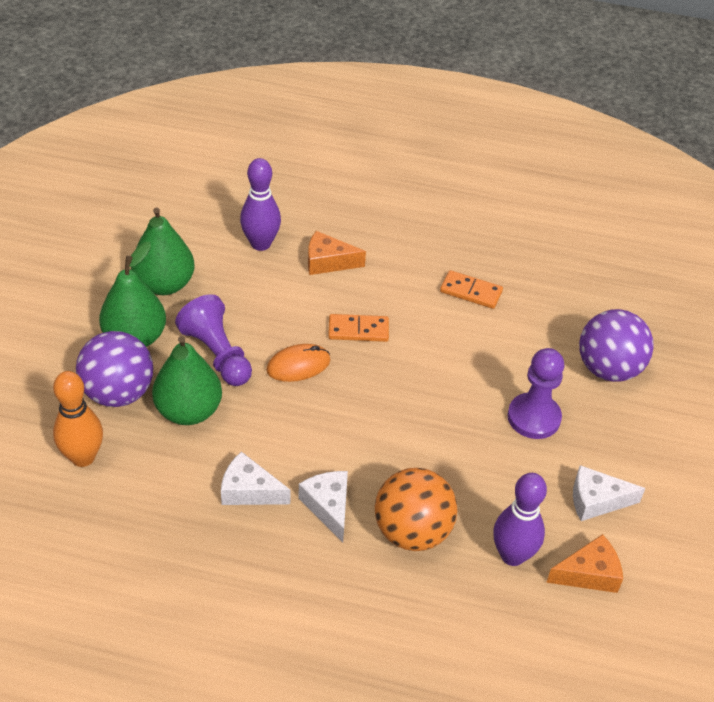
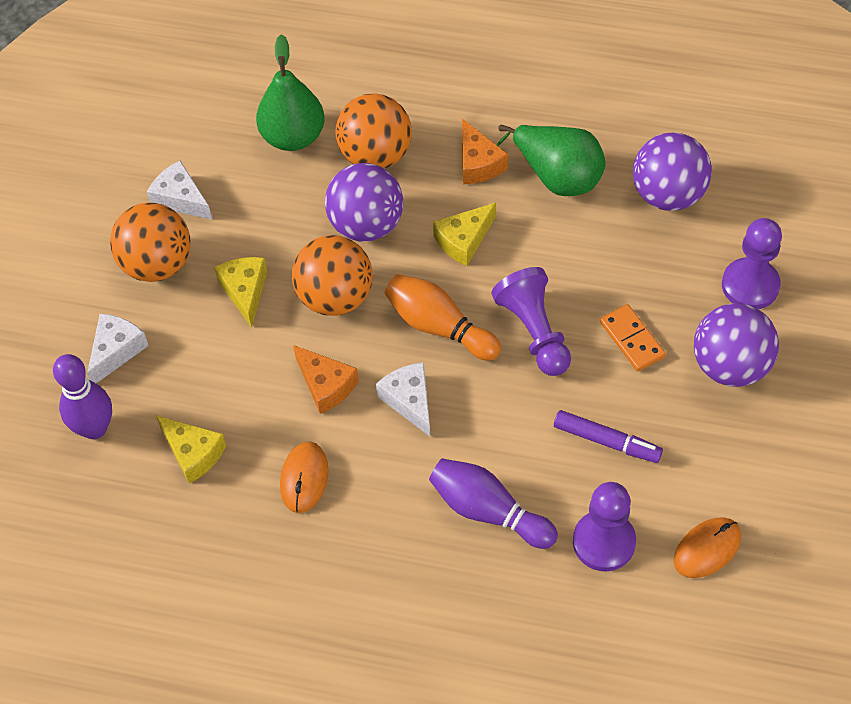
green pear: 3 -> 2
orange ball: 1 -> 3
orange domino: 2 -> 1
orange mouse: 1 -> 2
purple ball: 2 -> 3
purple marker: 0 -> 1
purple pawn: 2 -> 3
yellow cheese: 0 -> 3

